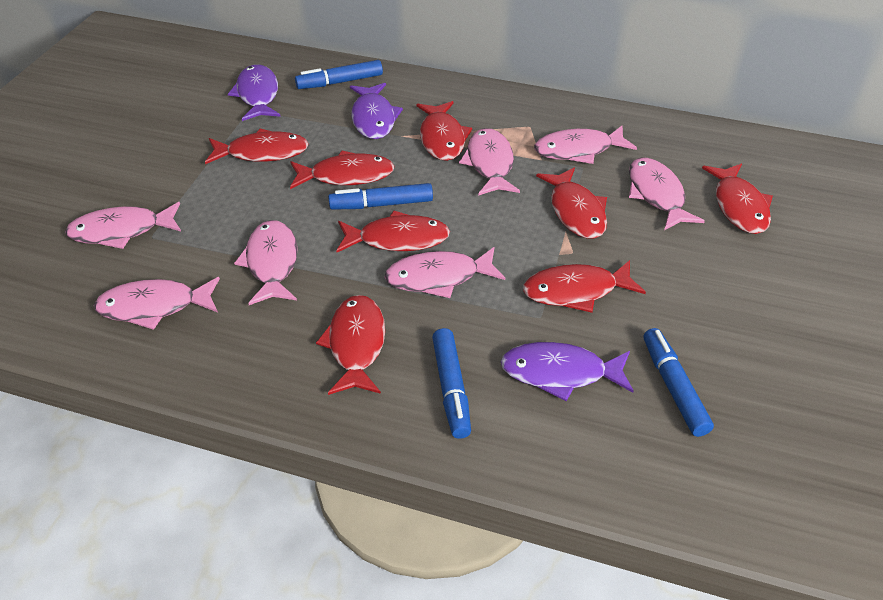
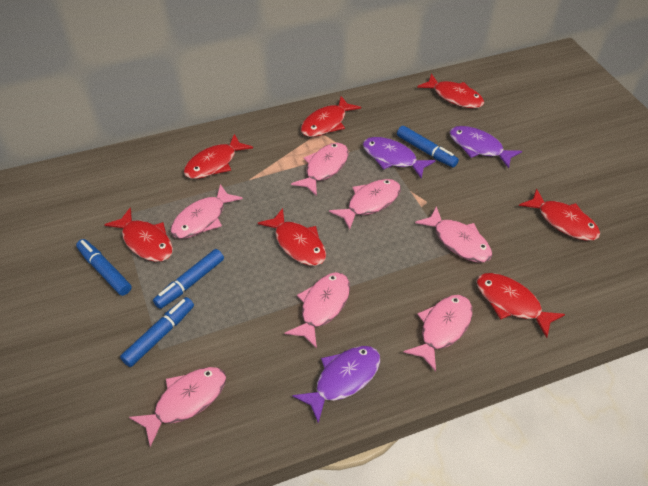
red fish: 8 -> 7

